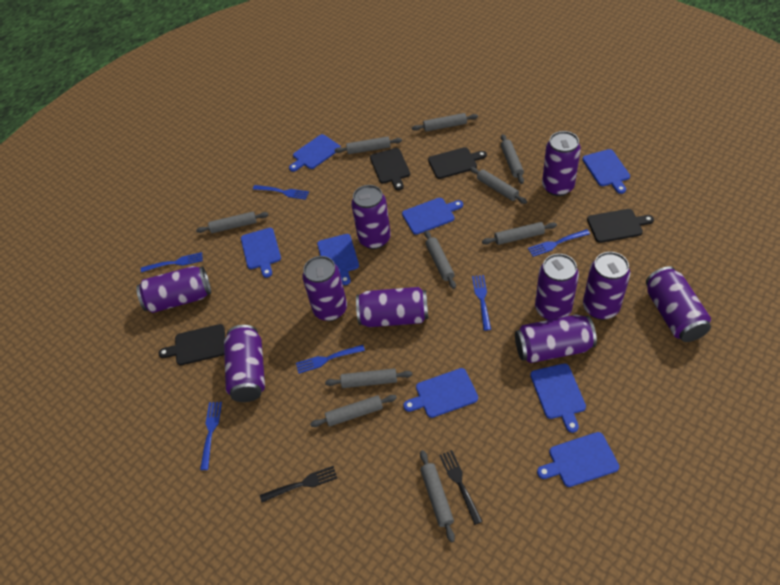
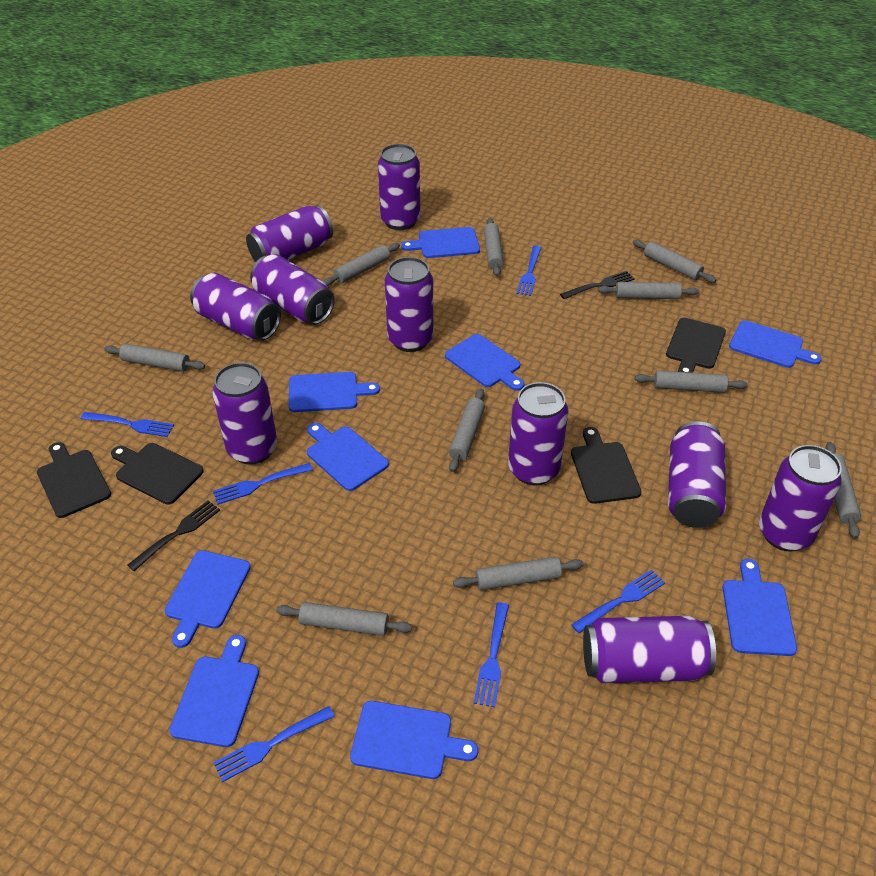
blue cutting board: 8 -> 9

